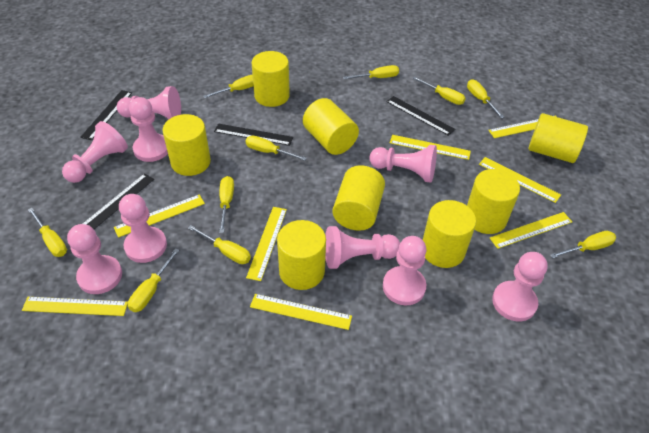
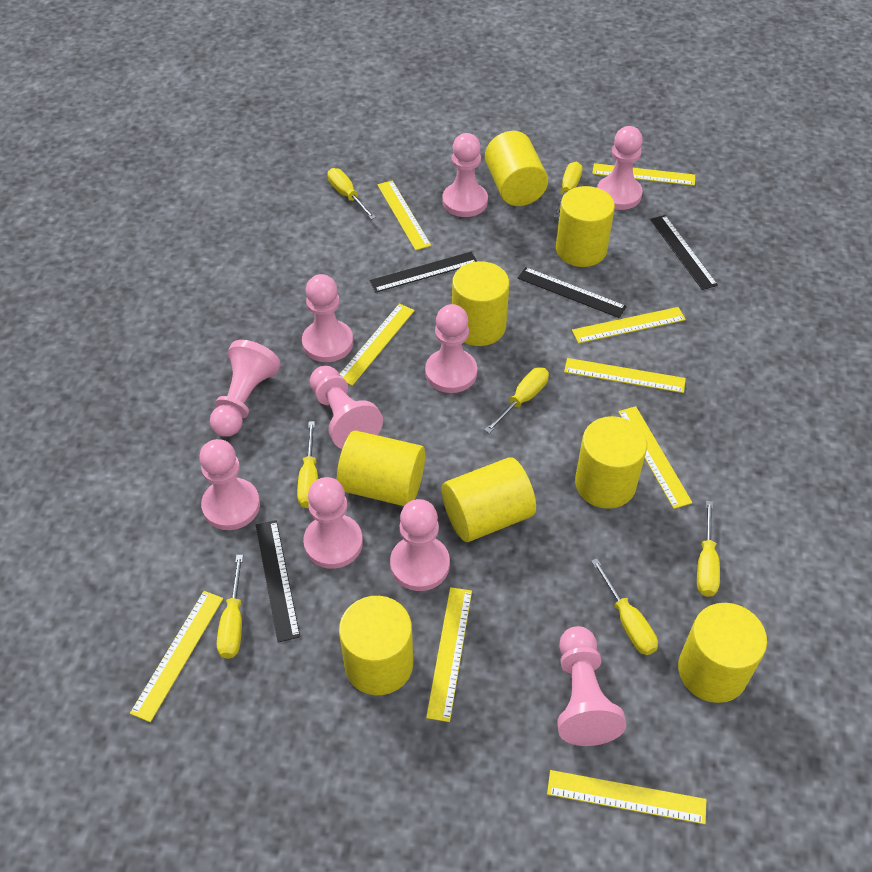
pink pawn: 9 -> 10
yellow ruler: 8 -> 9
yellow screwdriver: 10 -> 7

